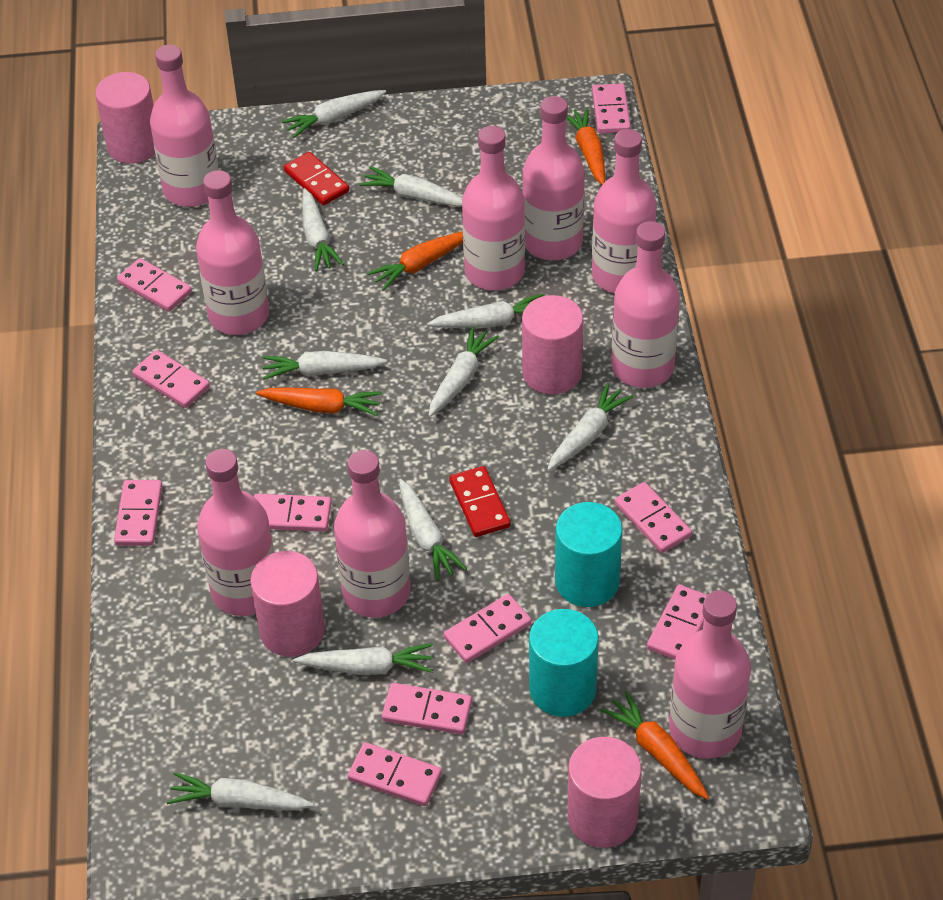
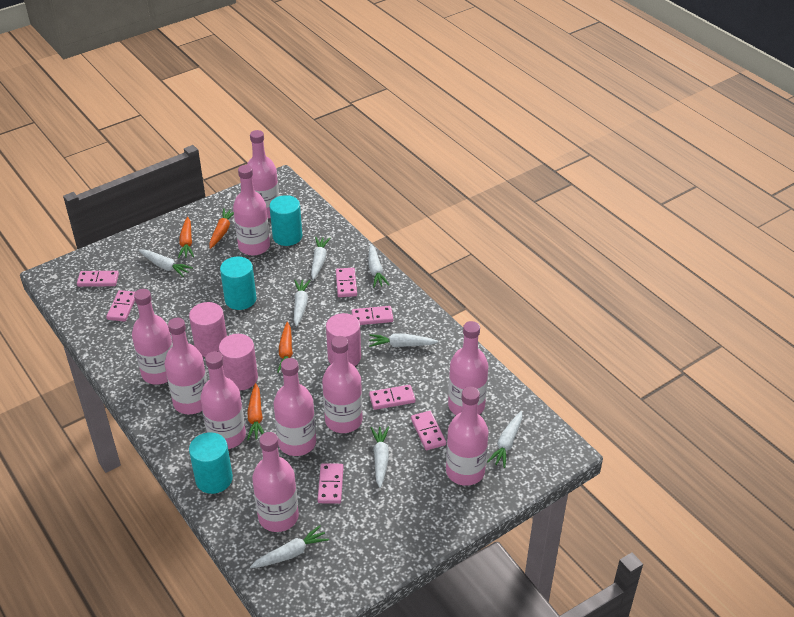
pink bottle: 9 -> 10
pink cylinder: 4 -> 3
pink domino: 10 -> 7
red domino: 2 -> 0
turquoise cylinder: 2 -> 3
white carrot: 10 -> 8

